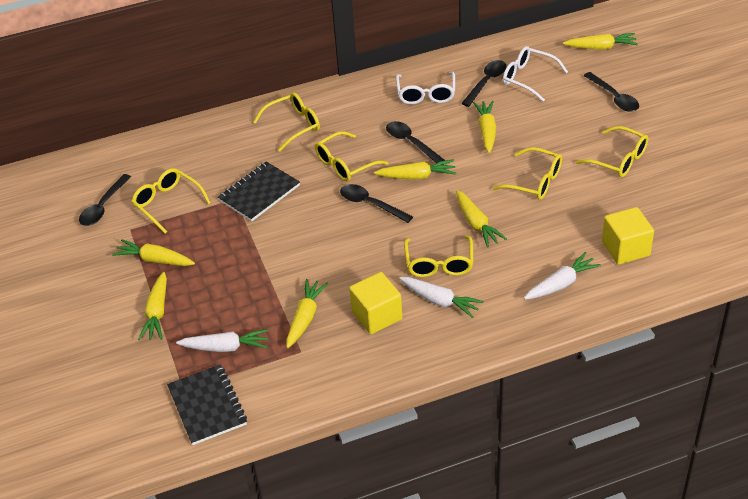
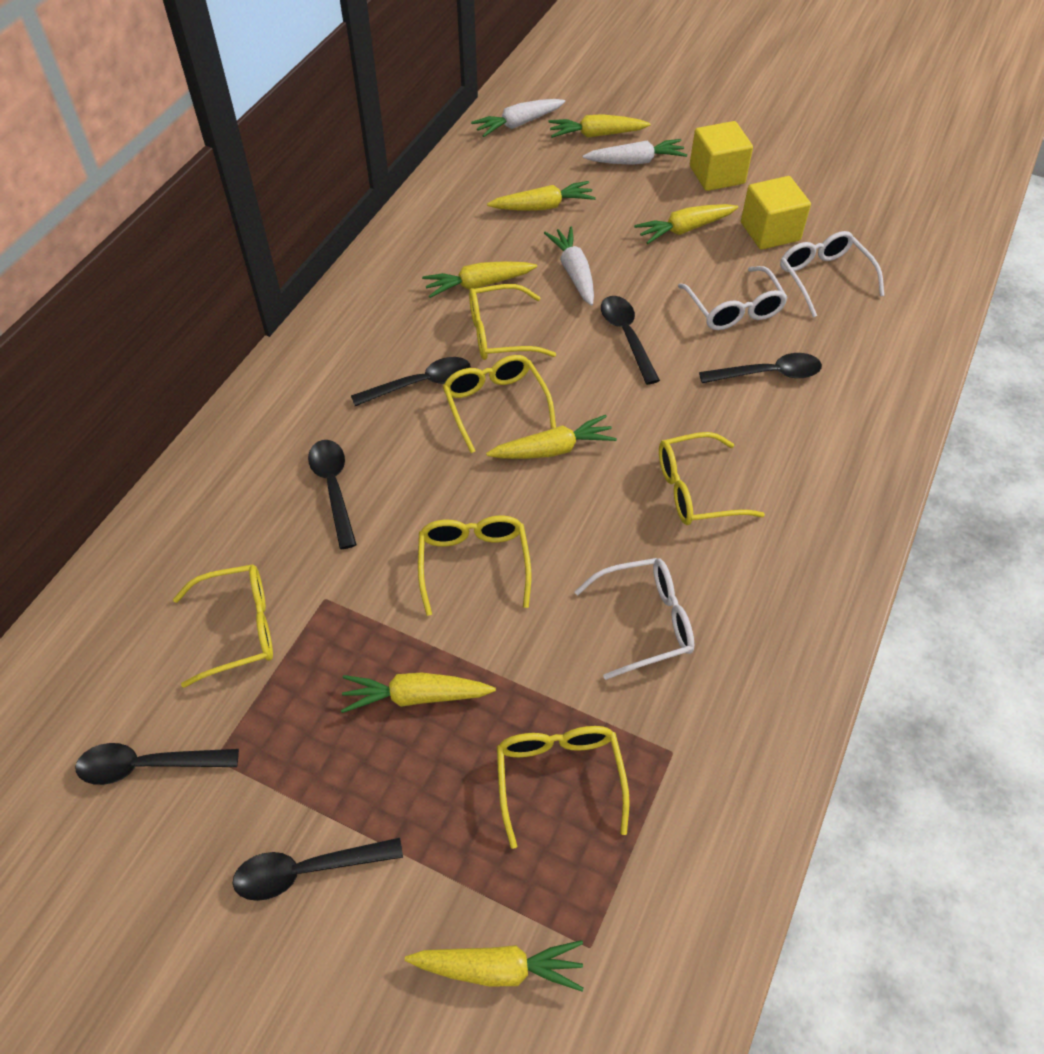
black notebook: 2 -> 0
black spoon: 5 -> 6
white glasses: 2 -> 3

